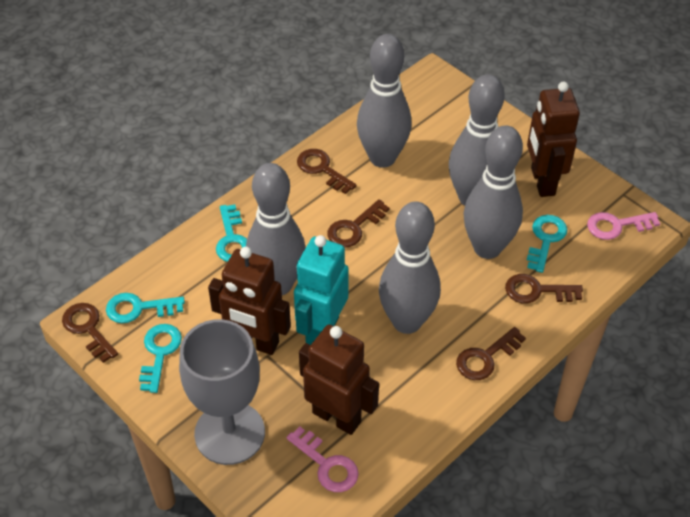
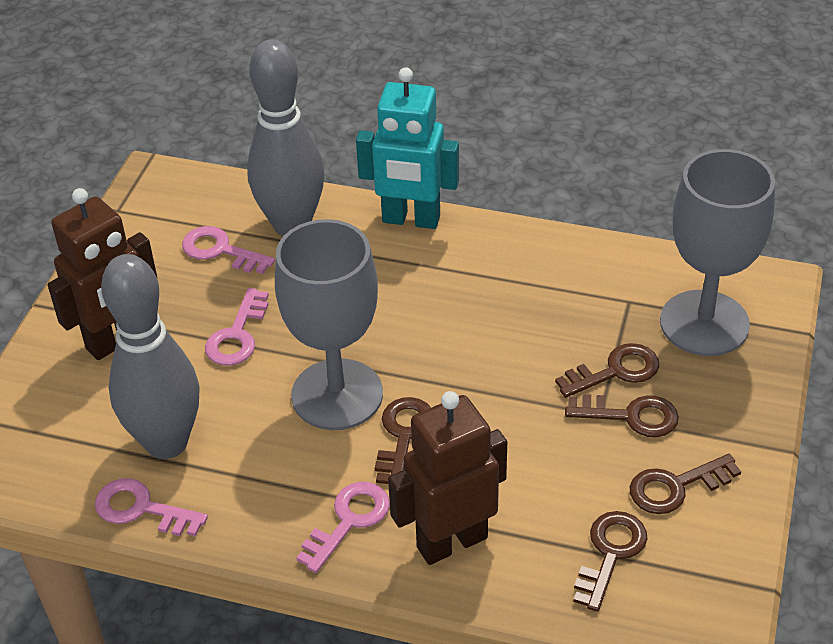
brown robot: 3 -> 2
grey bowling pin: 5 -> 2
grey goblet: 1 -> 2
pink key: 2 -> 4
turquoise key: 4 -> 0

